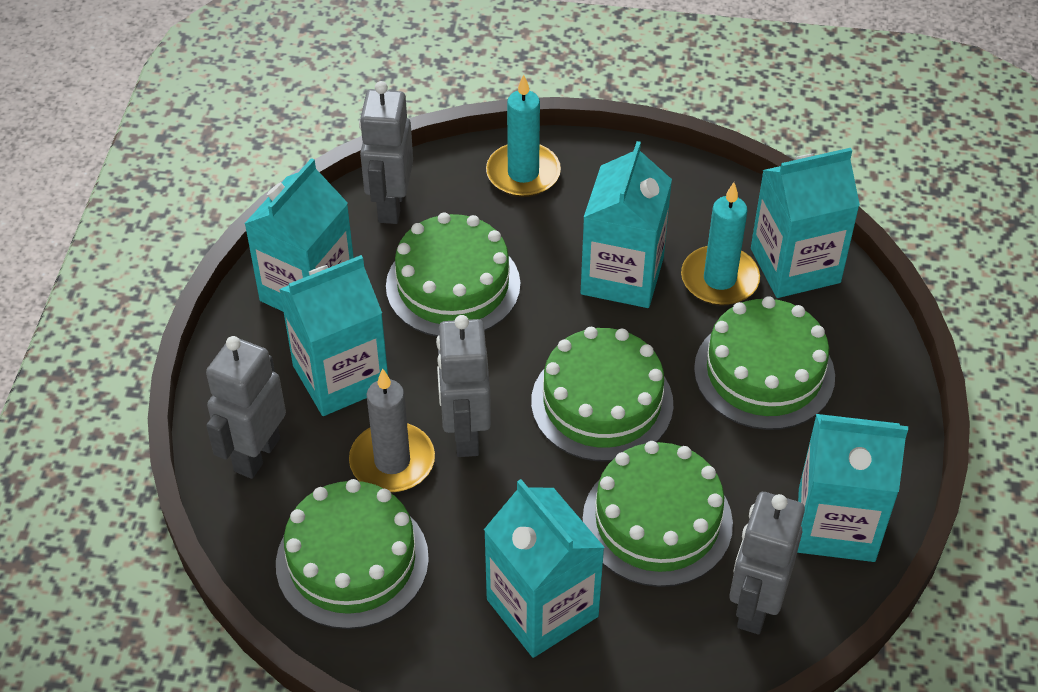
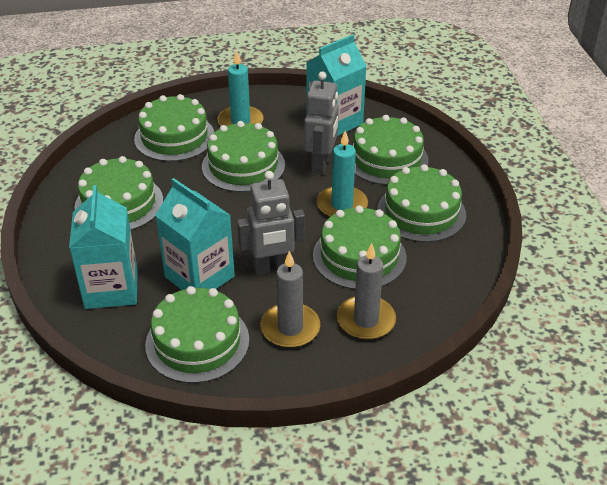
green cake: 5 -> 7
grey candle: 1 -> 2
grey robot: 4 -> 2
turquoise carton: 6 -> 3

